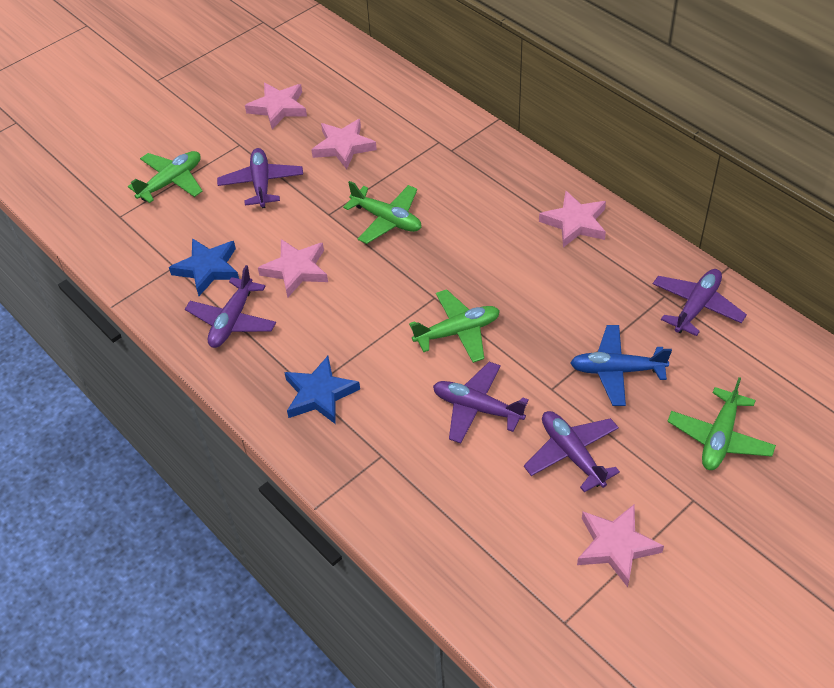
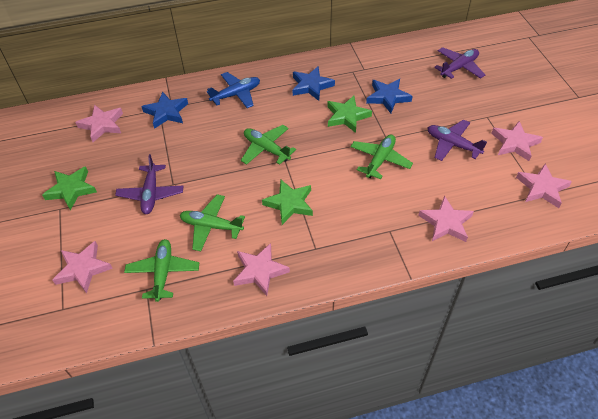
blue star: 2 -> 3
green star: 0 -> 3
pink star: 5 -> 6
purple plane: 5 -> 3

